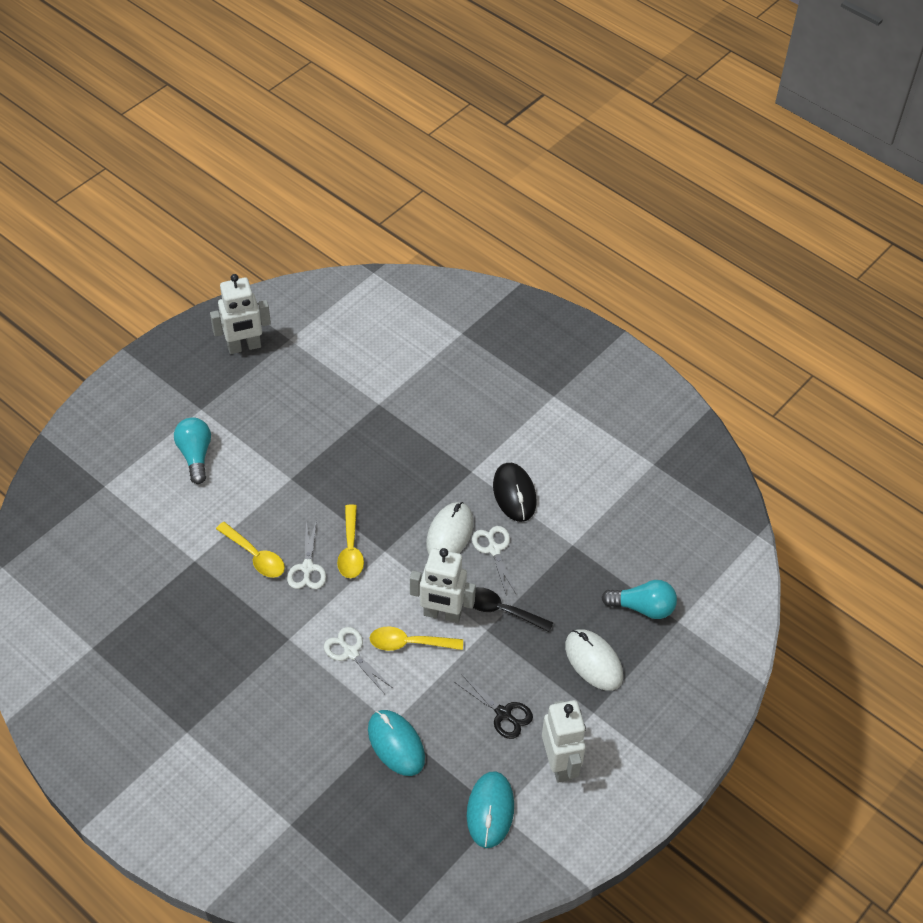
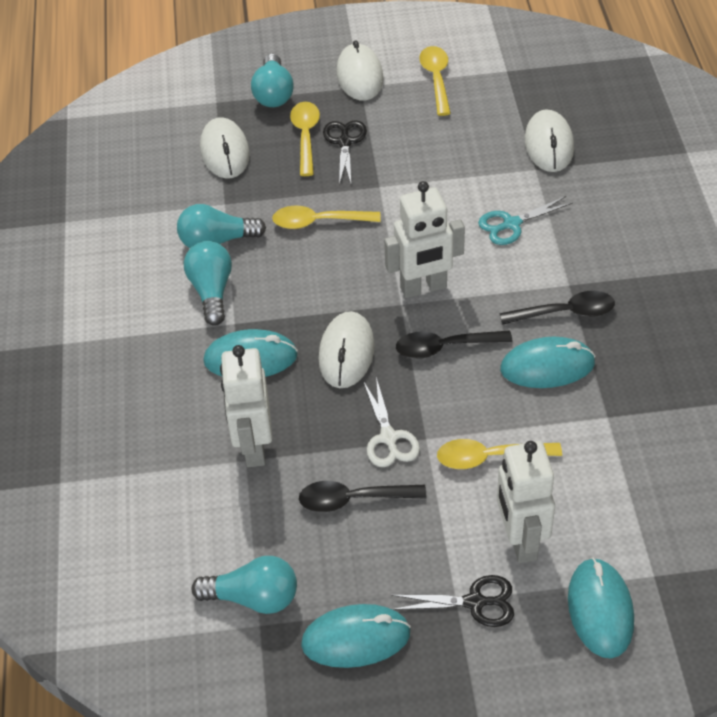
black mouse: 1 -> 0
black scissors: 1 -> 2
black spoon: 1 -> 3
turquoise light bulb: 2 -> 4
turquoise mouse: 2 -> 4
turquoise scissors: 0 -> 1
white mouse: 2 -> 4
white scissors: 3 -> 1
yellow spoon: 3 -> 4

